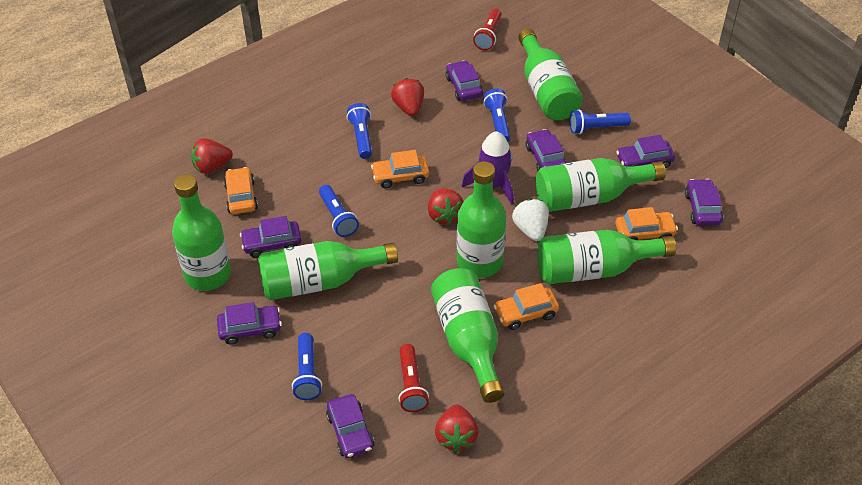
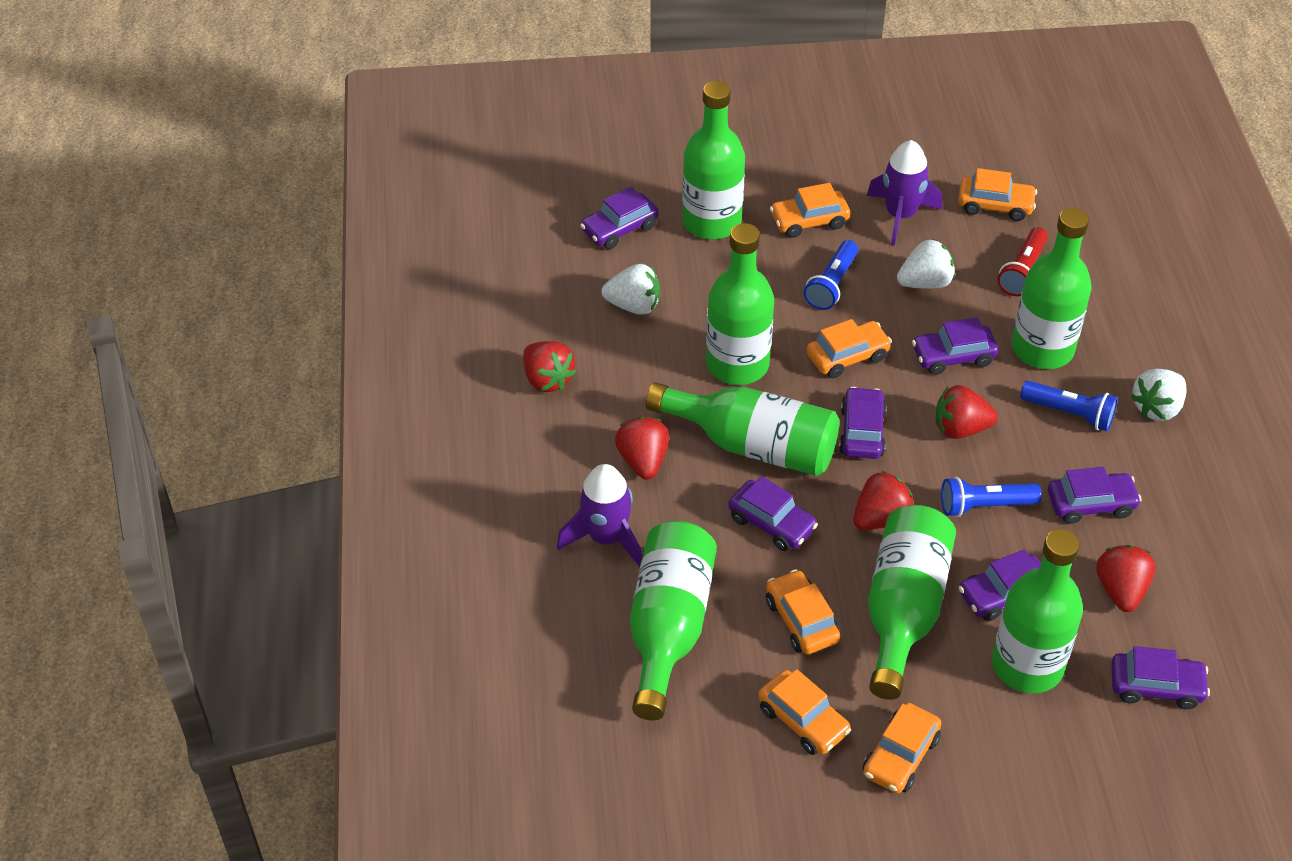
blue flashlight: 5 -> 3
orange car: 4 -> 6
purple rocket: 1 -> 2
red flashlight: 2 -> 1
red strawberry: 4 -> 5
white strawberry: 1 -> 3

